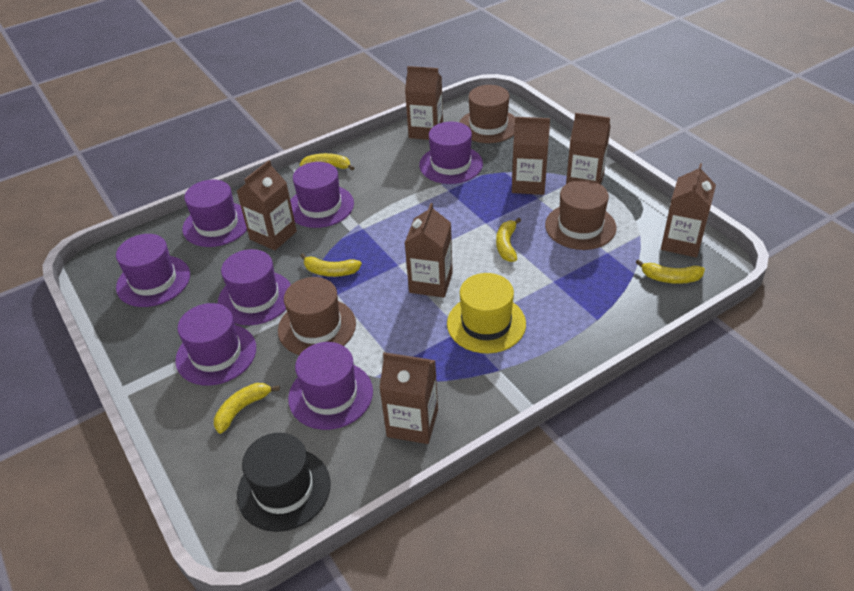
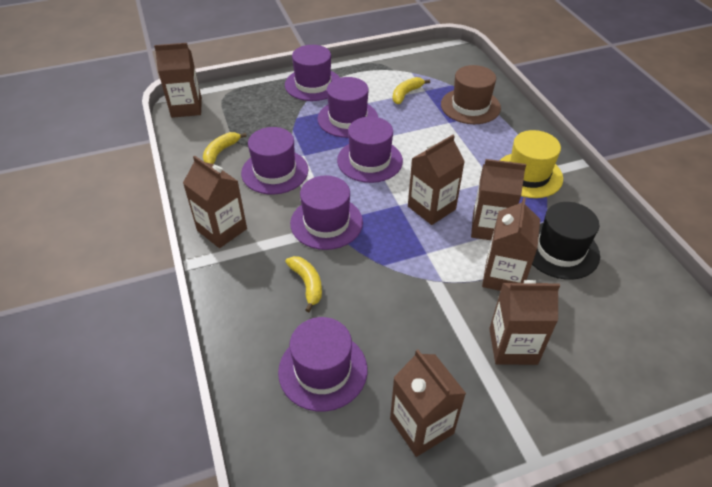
brown hat: 3 -> 1
purple hat: 7 -> 6
yellow banana: 5 -> 3

